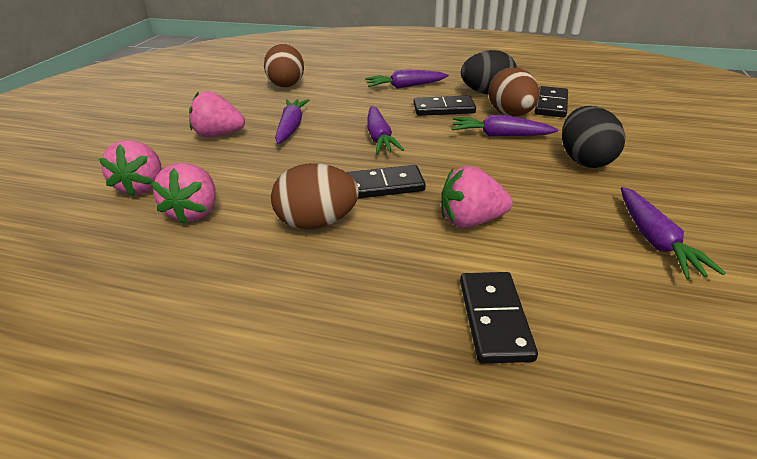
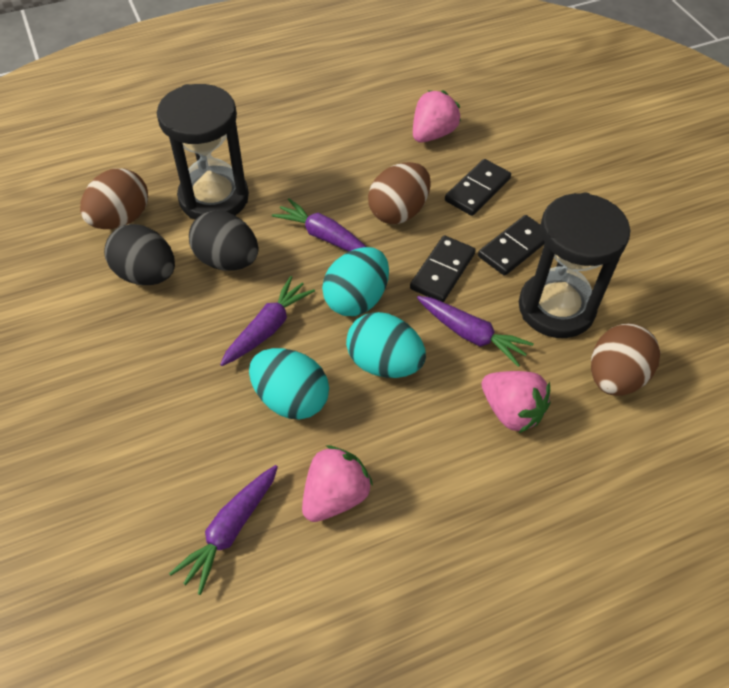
black domino: 4 -> 3
black hourglass: 0 -> 2
pink strawberry: 4 -> 3
purple carrot: 5 -> 4
turquoise egg: 0 -> 3

